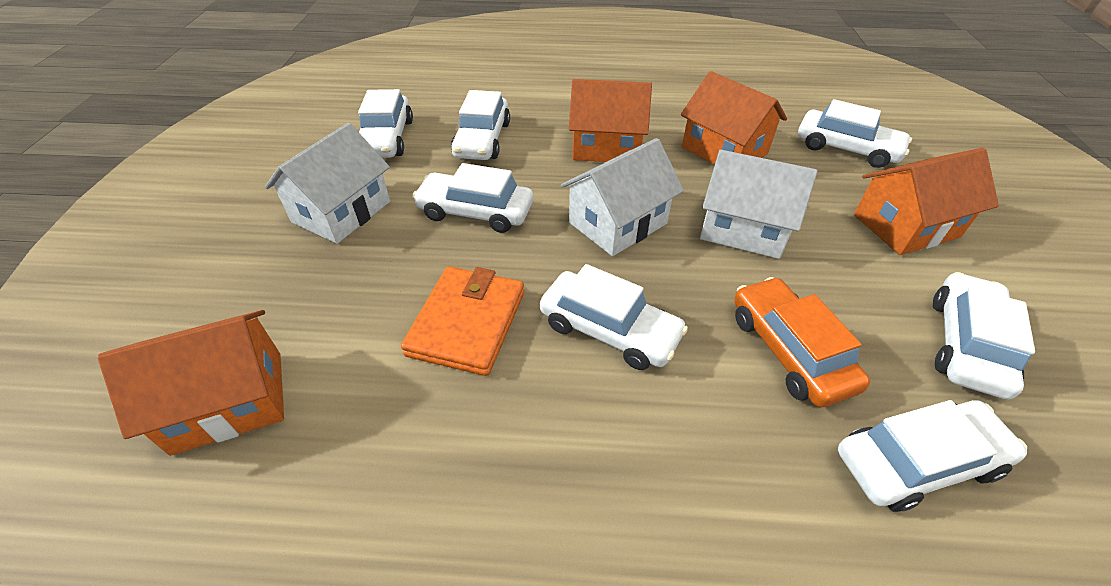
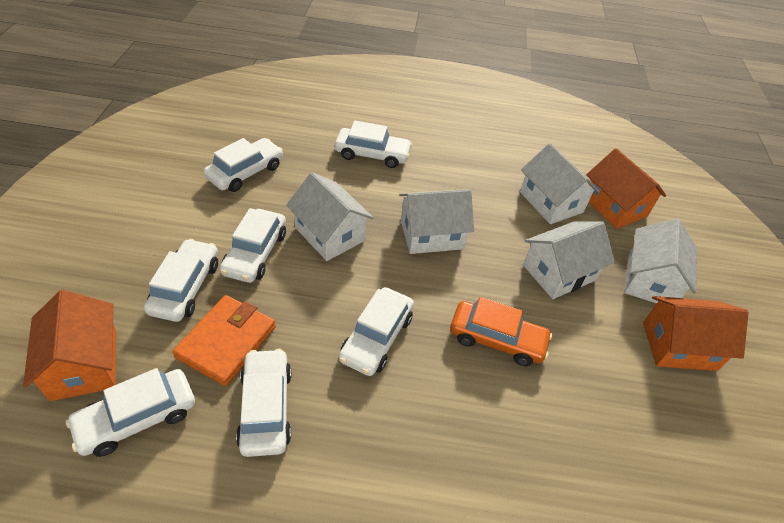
orange house: 4 -> 3
white house: 3 -> 5

